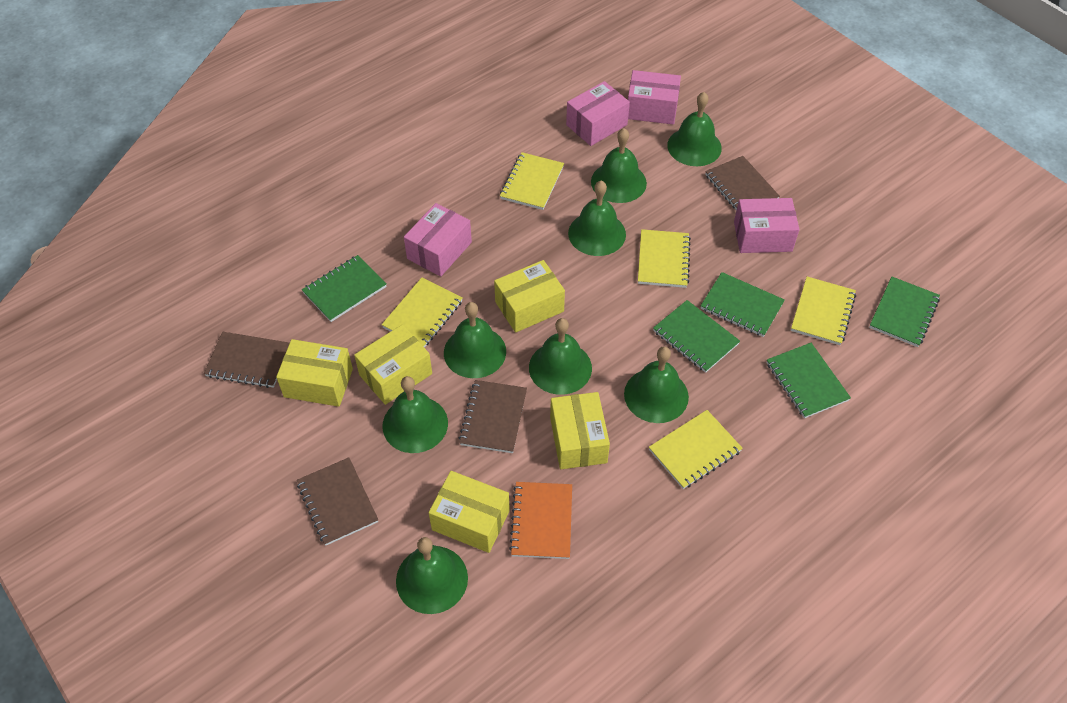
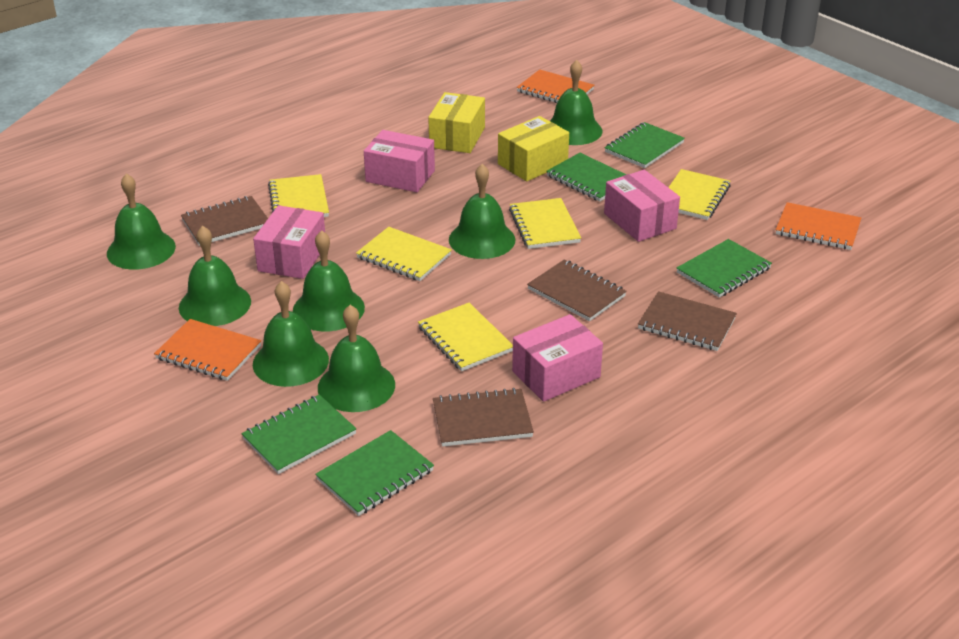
green bell: 8 -> 7
orange notebook: 1 -> 3
yellow box: 5 -> 2

